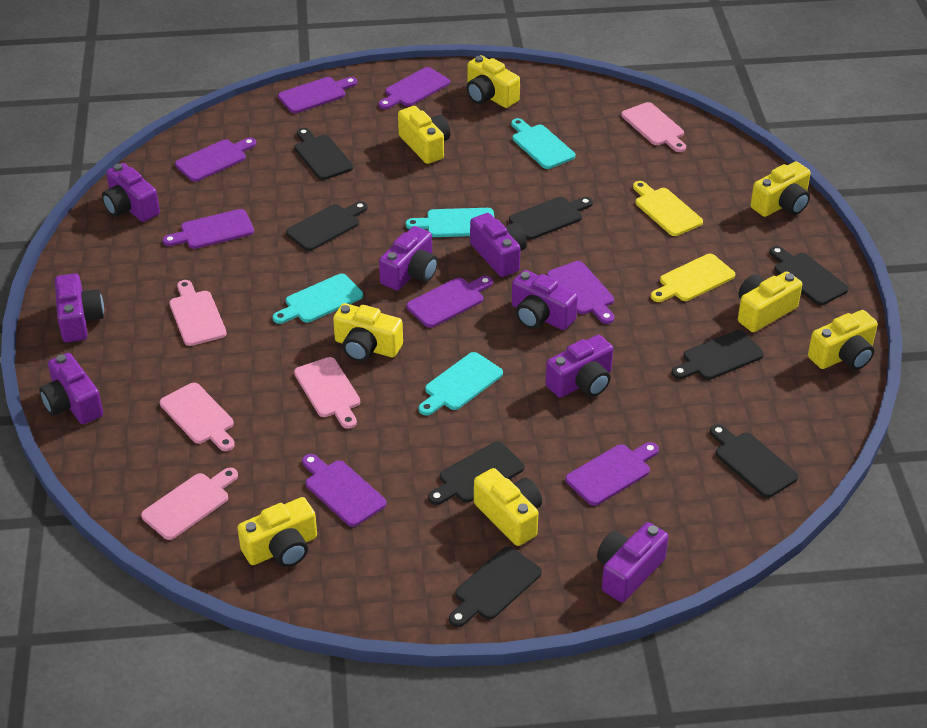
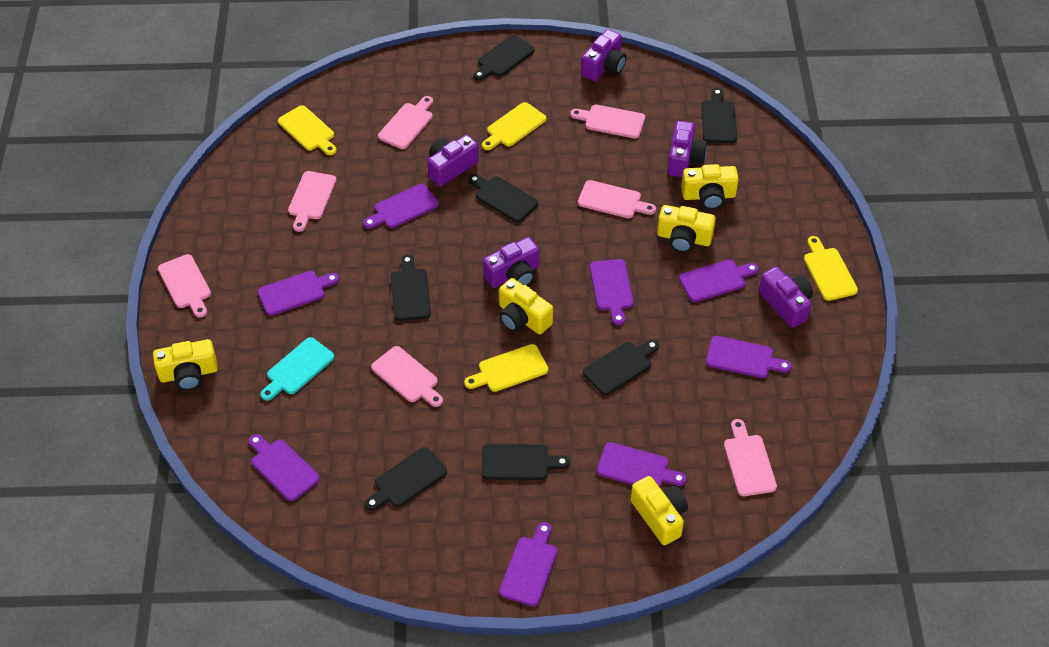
black cutting board: 8 -> 7
pink cutting board: 5 -> 7
purple camera: 8 -> 5
turquoise cutting board: 4 -> 1
yellow camera: 8 -> 5
yellow cutting board: 2 -> 4

